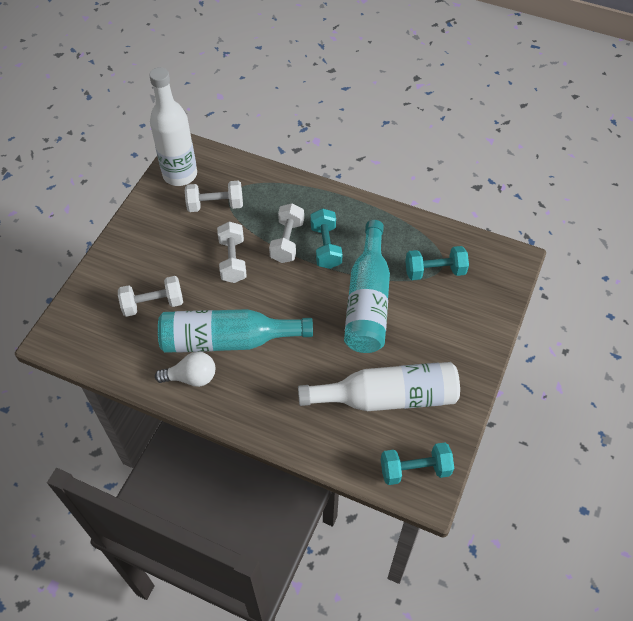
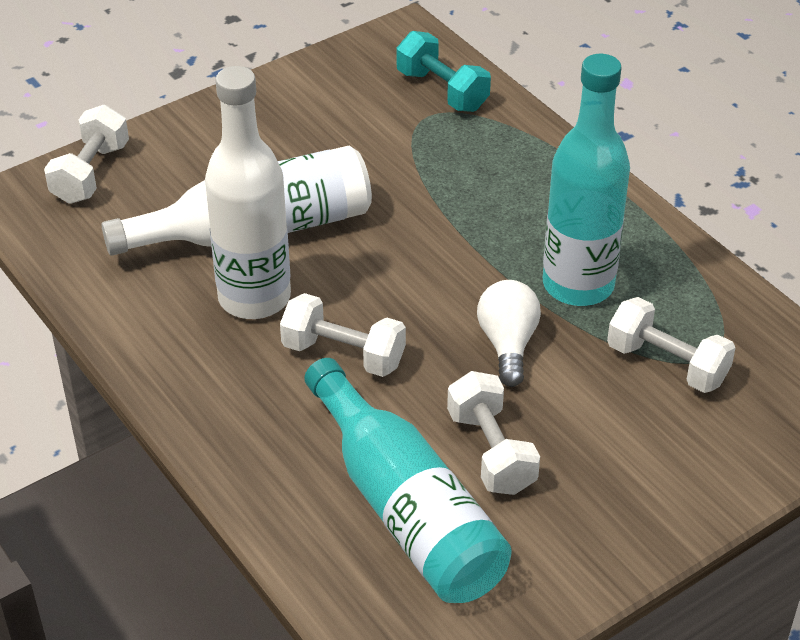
turquoise dumbbell: 3 -> 1

